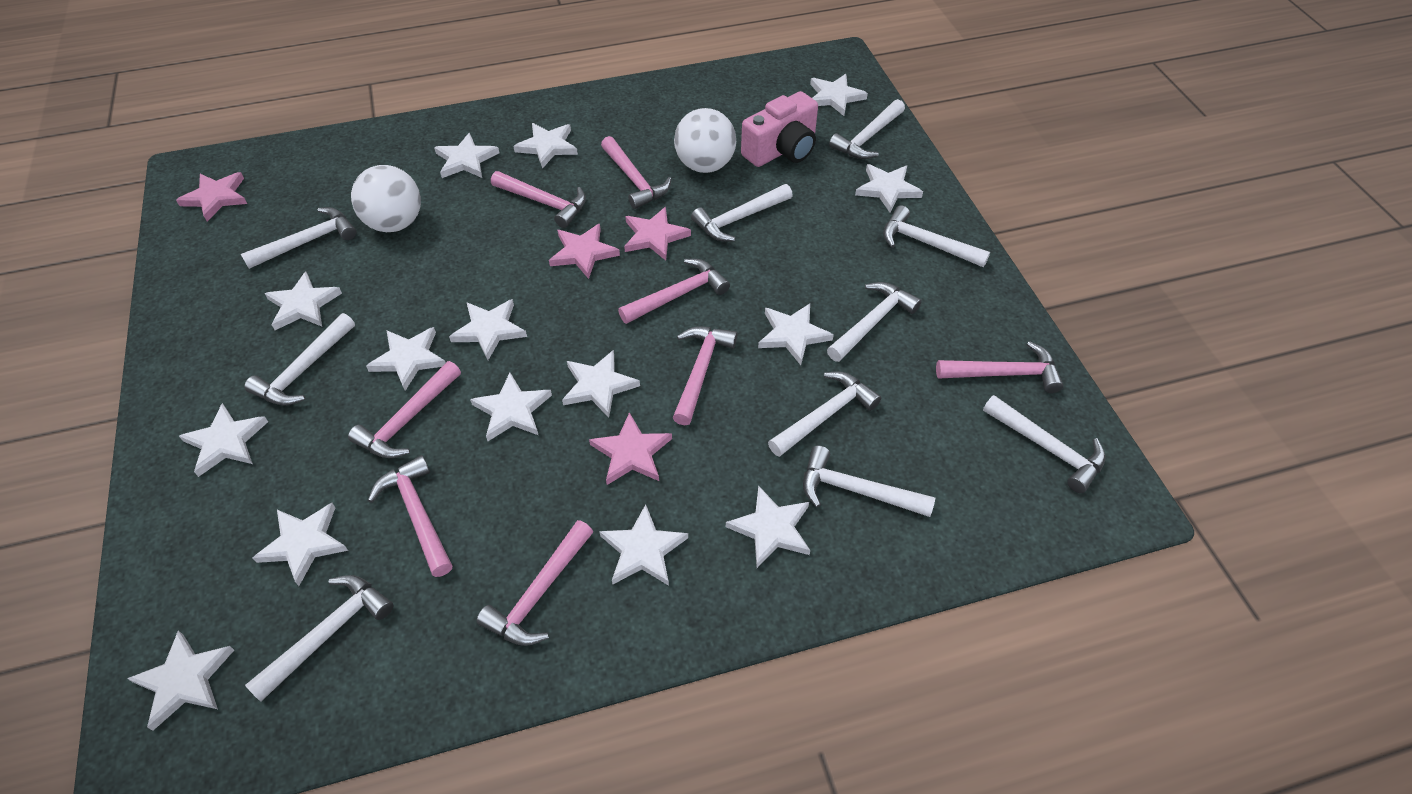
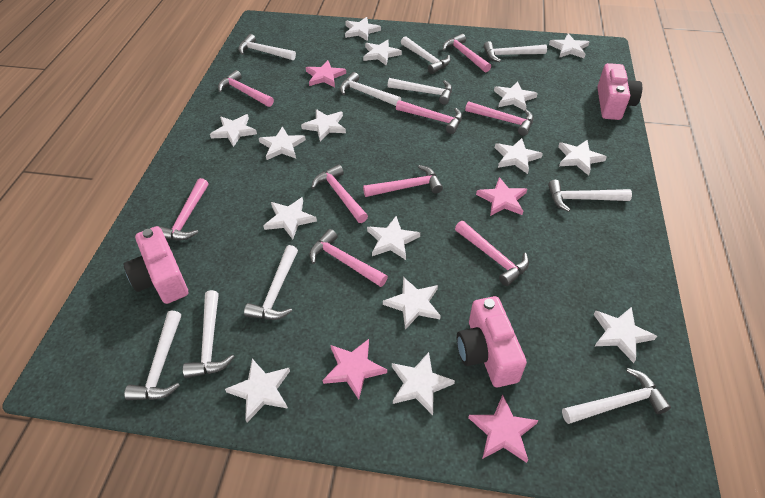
pink camera: 1 -> 3
pink hammer: 8 -> 9
white ball: 2 -> 0

